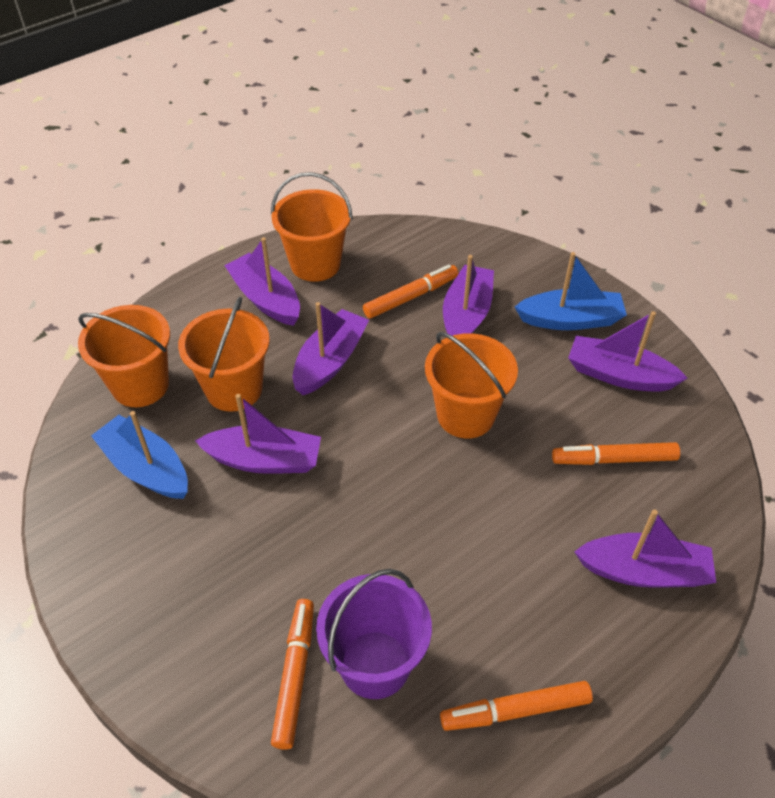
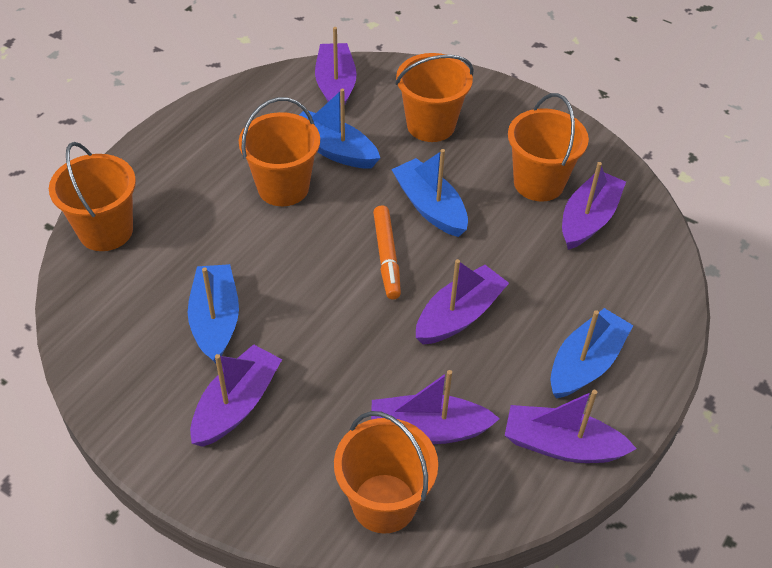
blue boat: 2 -> 4
orange bucket: 4 -> 5
orange marker: 4 -> 1
purple bucket: 1 -> 0

